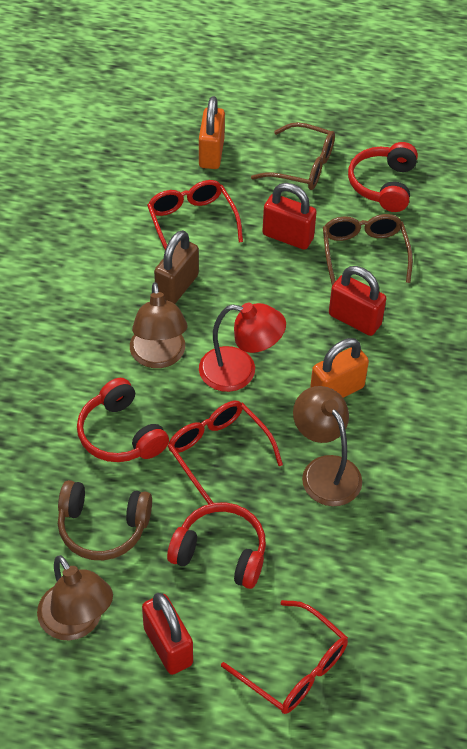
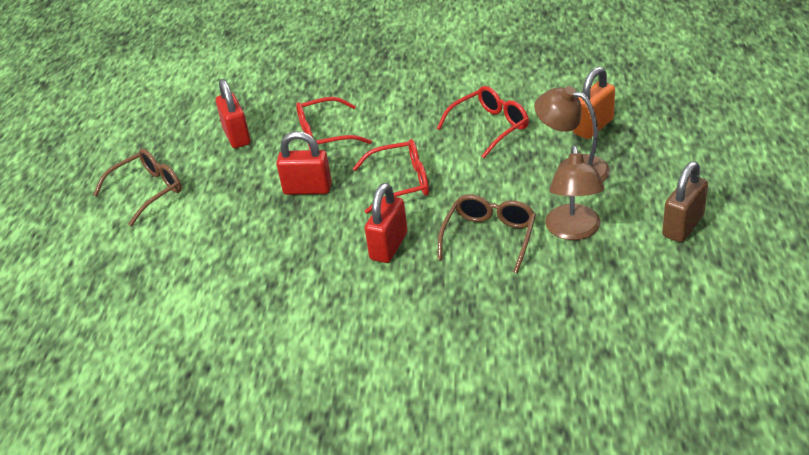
brown headphones: 1 -> 0
brown lamp: 3 -> 2
orange padlock: 2 -> 1
red headphones: 3 -> 0
red lamp: 1 -> 0

